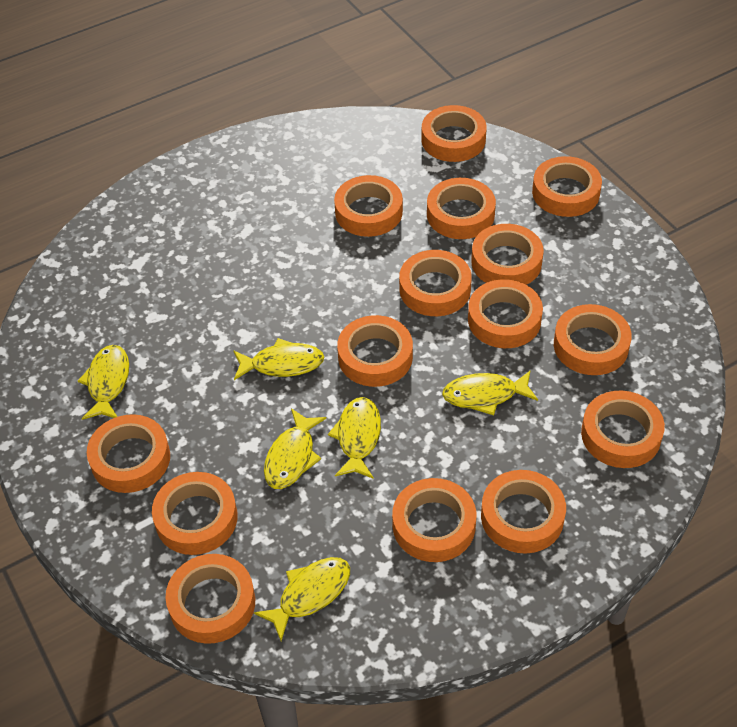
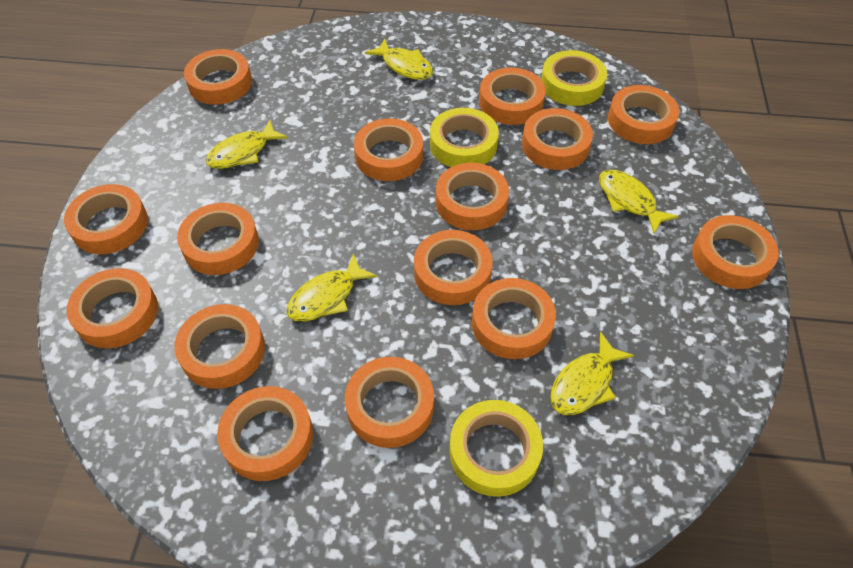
yellow fish: 6 -> 5
yellow tape: 0 -> 3

